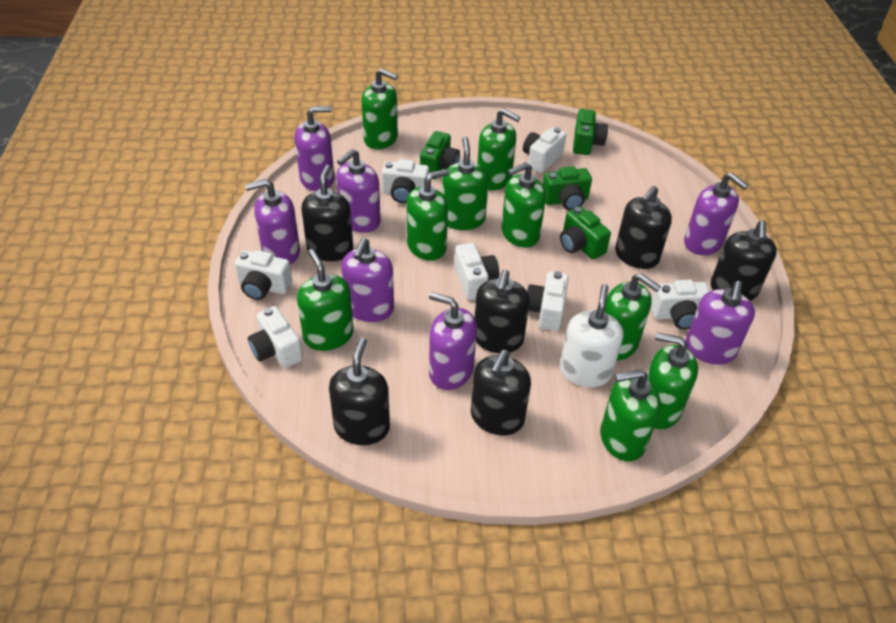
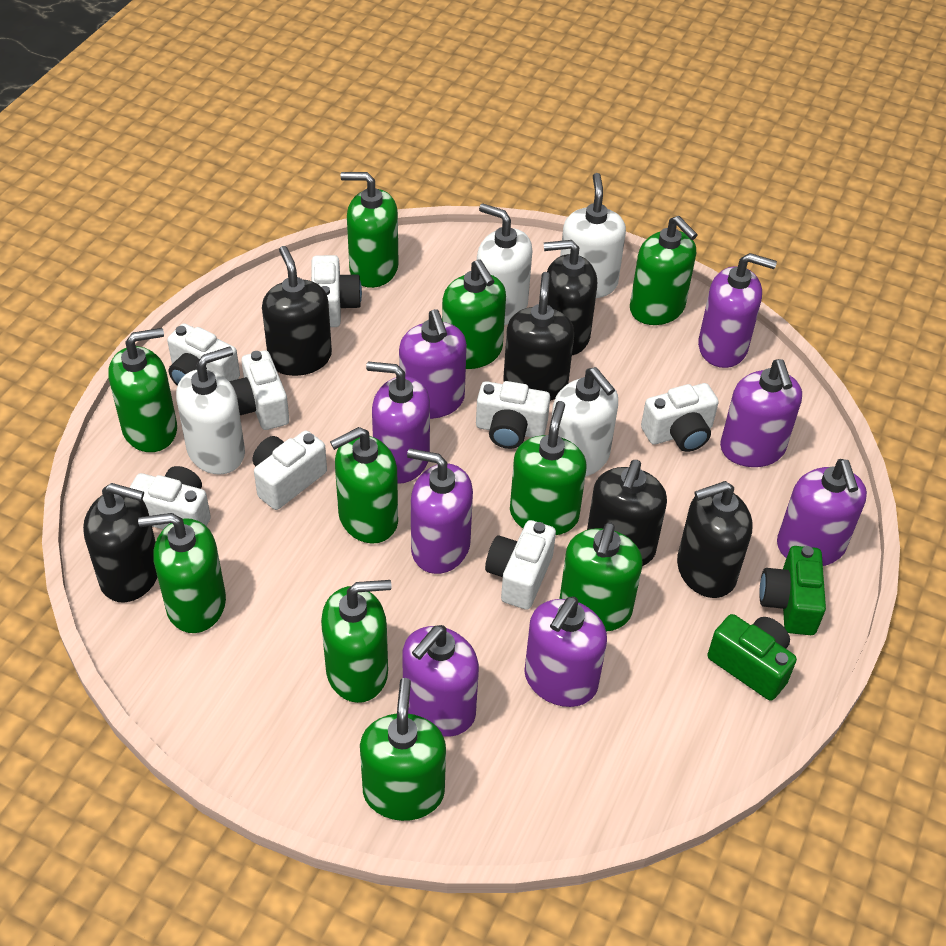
green camera: 4 -> 2
green soap dispenser: 9 -> 10
purple soap dispenser: 7 -> 8
white camera: 7 -> 8
white soap dispenser: 1 -> 4

